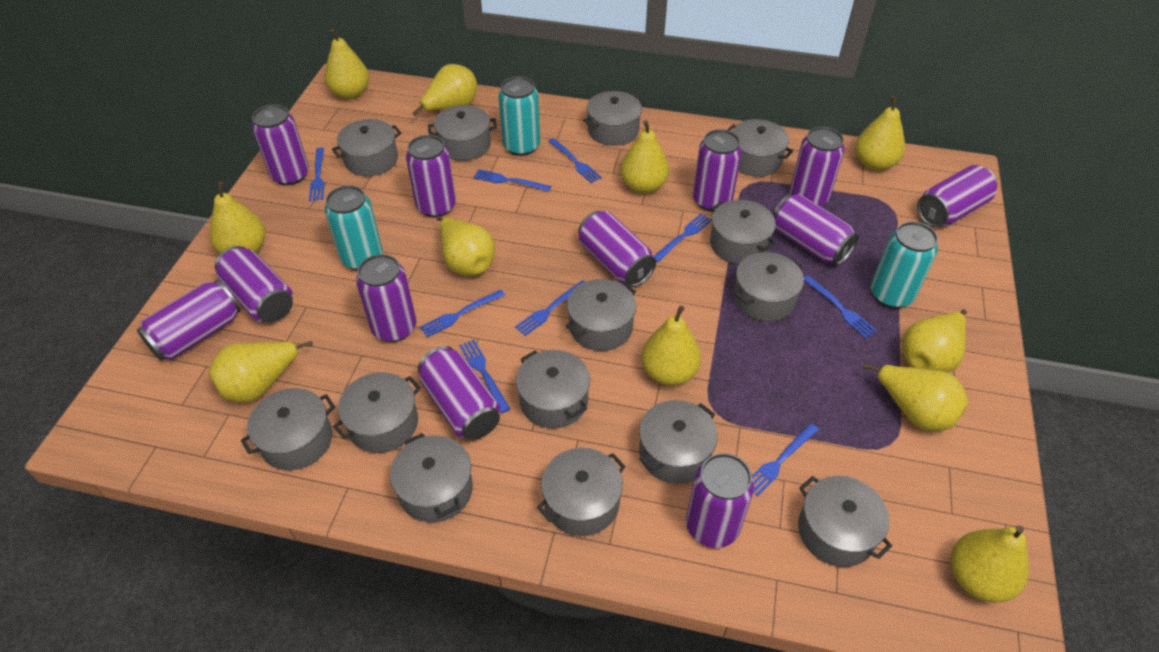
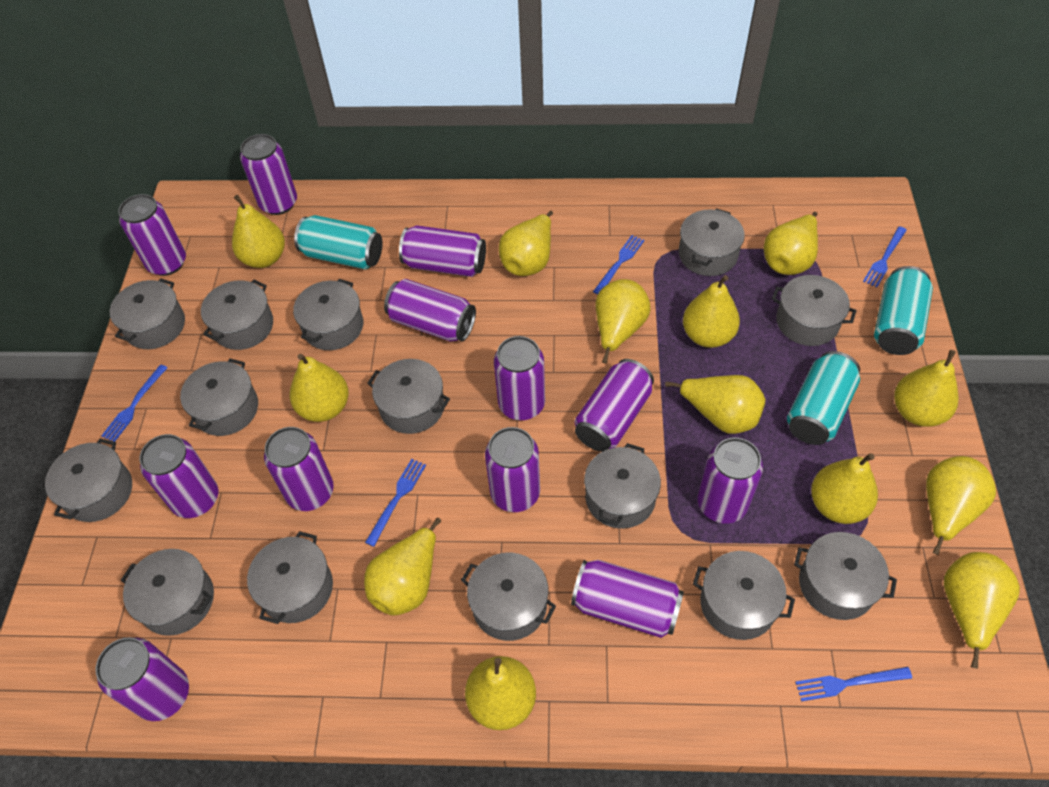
blue fork: 9 -> 5
yellow pear: 11 -> 13

